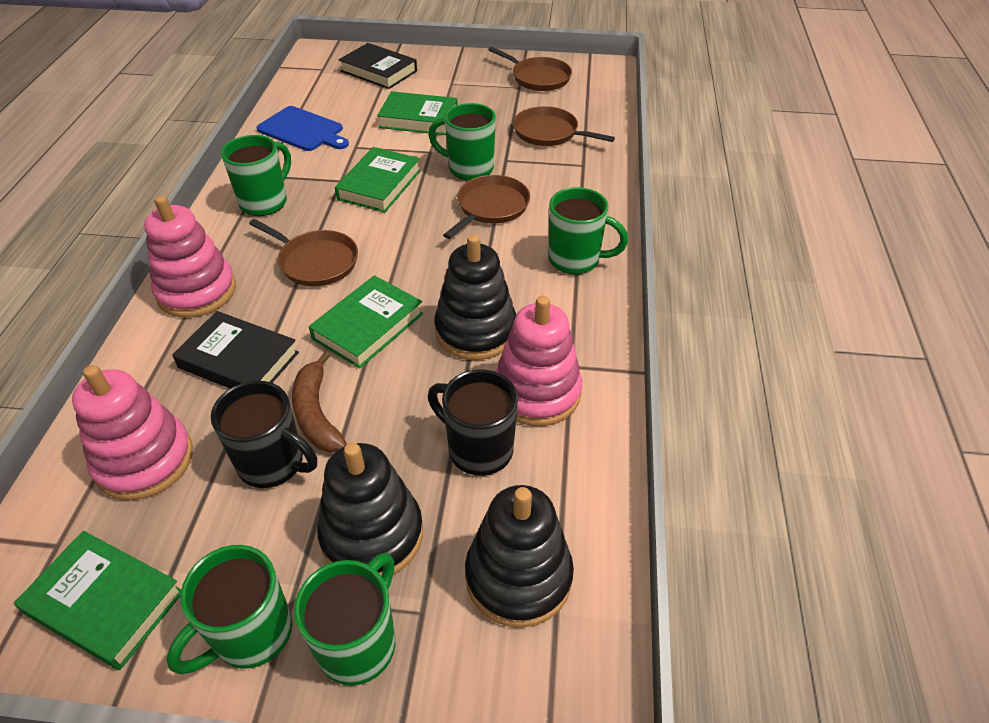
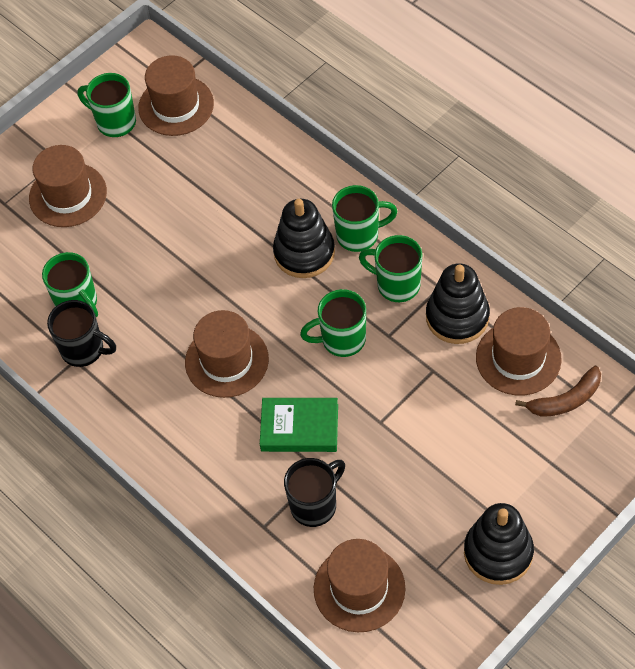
black book: 2 -> 0
blue cutting board: 1 -> 0
brown hat: 0 -> 5
brown pan: 4 -> 0
green book: 4 -> 1
pink stacking toy: 3 -> 0

